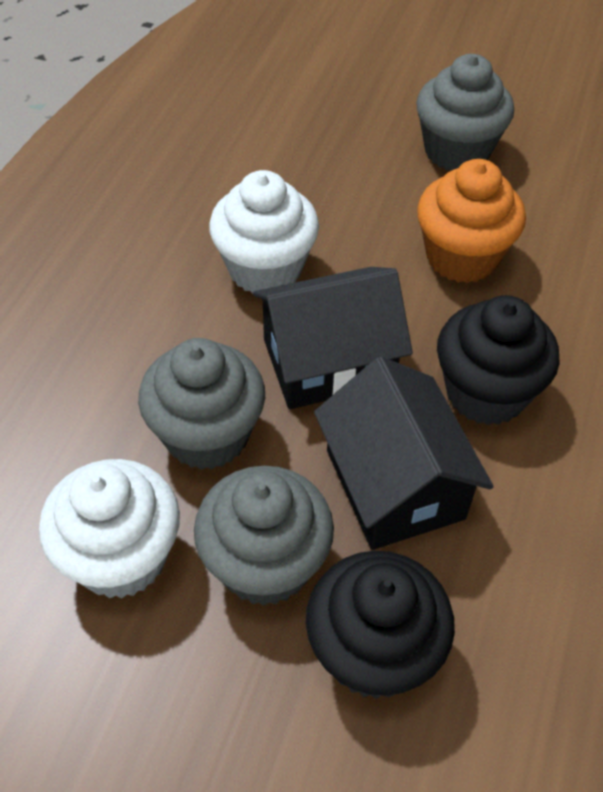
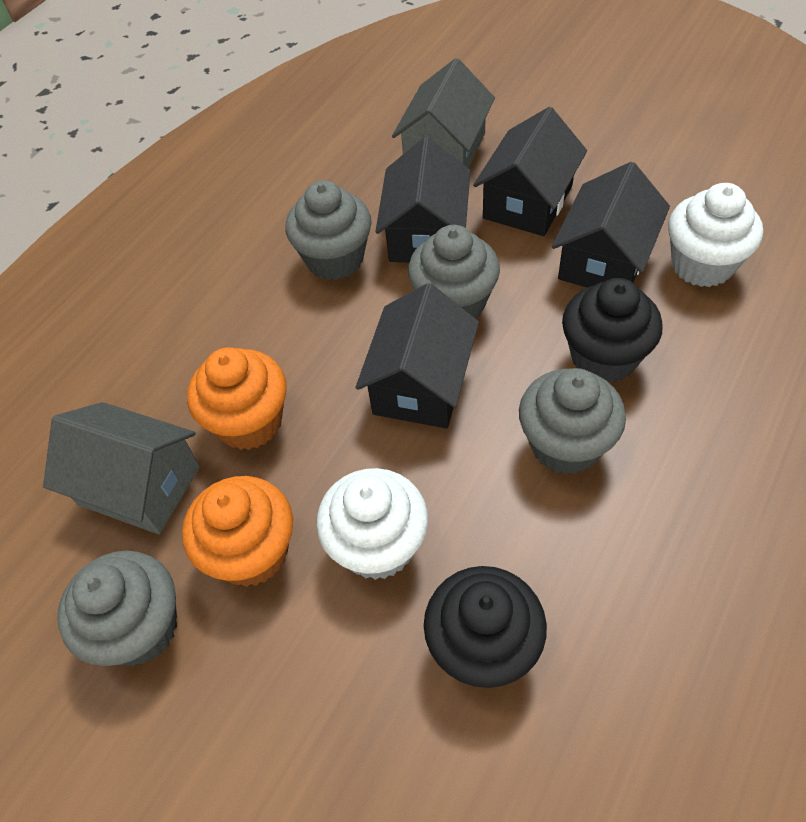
black house: 2 -> 4
grey cupcake: 3 -> 4
grey house: 0 -> 2
orange cupcake: 1 -> 2

